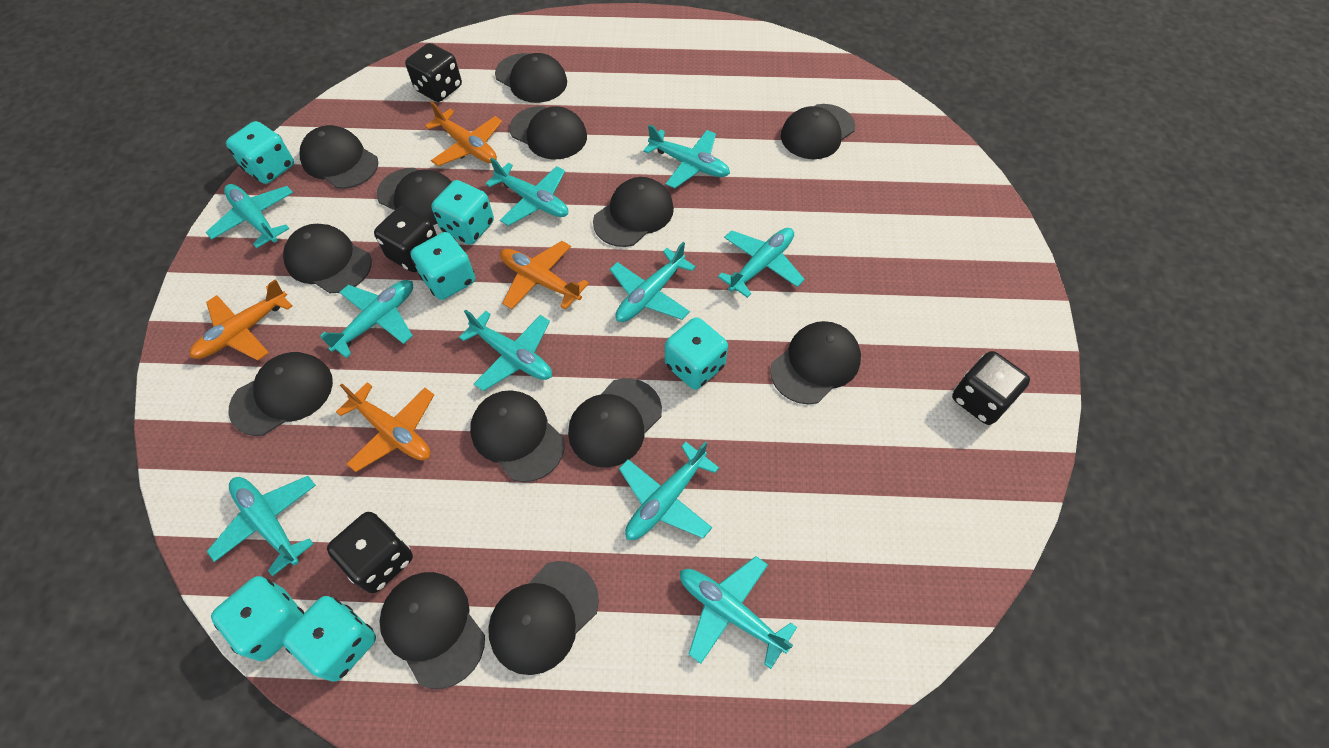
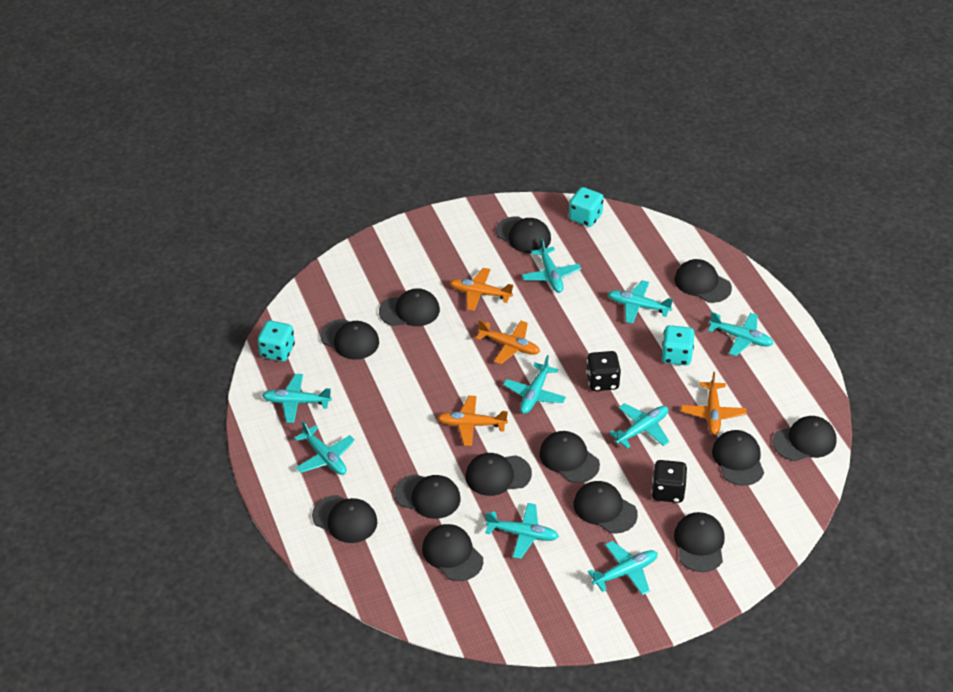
black dice: 4 -> 2
turquoise dice: 6 -> 3
turquoise plane: 10 -> 9

